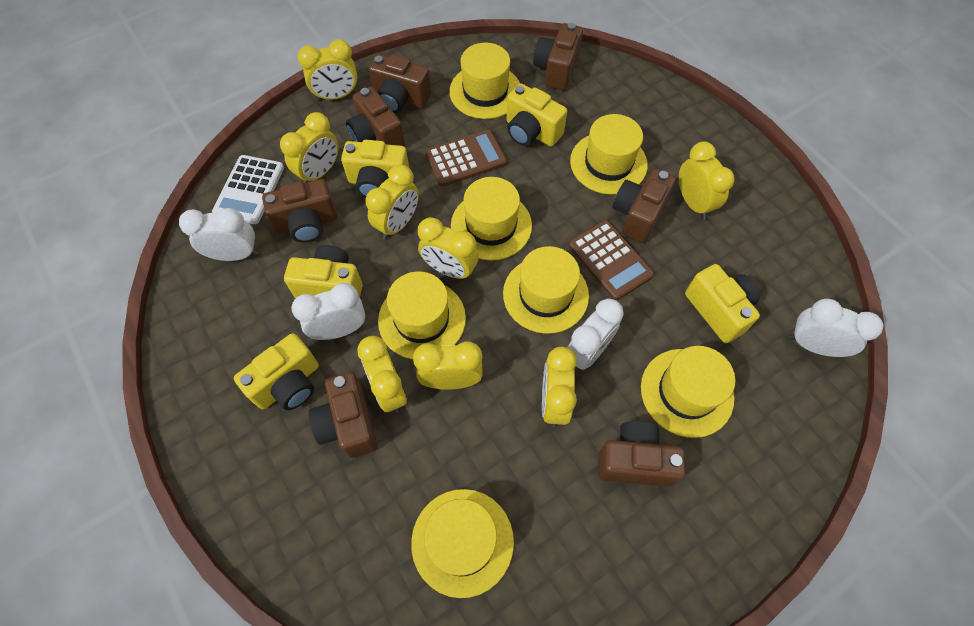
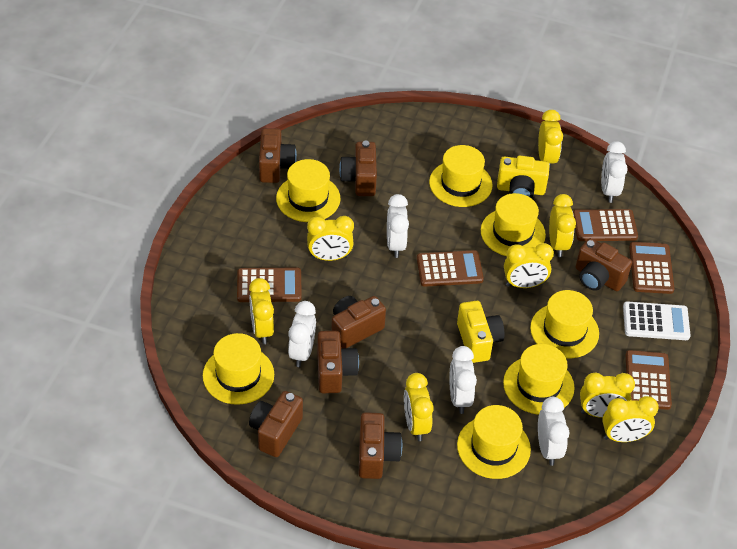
brown calculator: 2 -> 5
white clock: 4 -> 5
yellow camera: 5 -> 2

